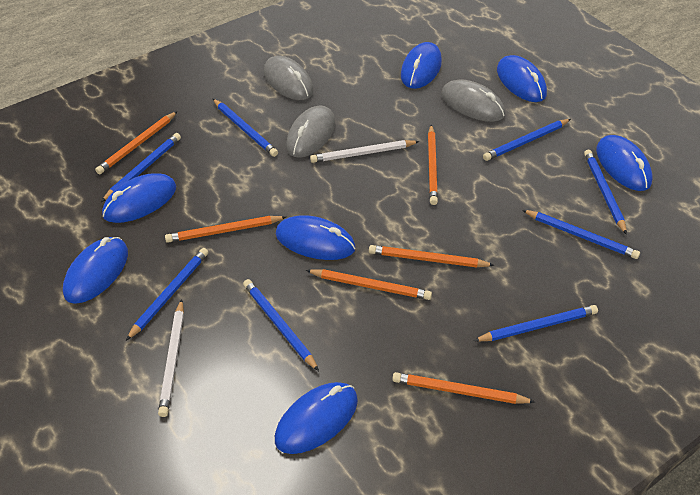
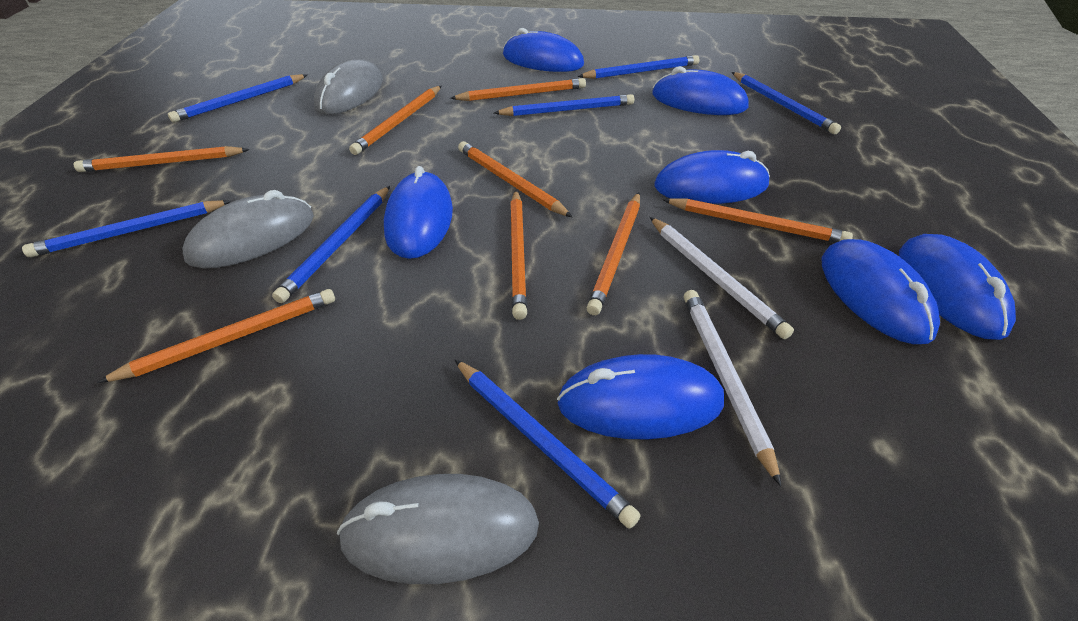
blue pencil: 8 -> 7
orange pencil: 6 -> 8

